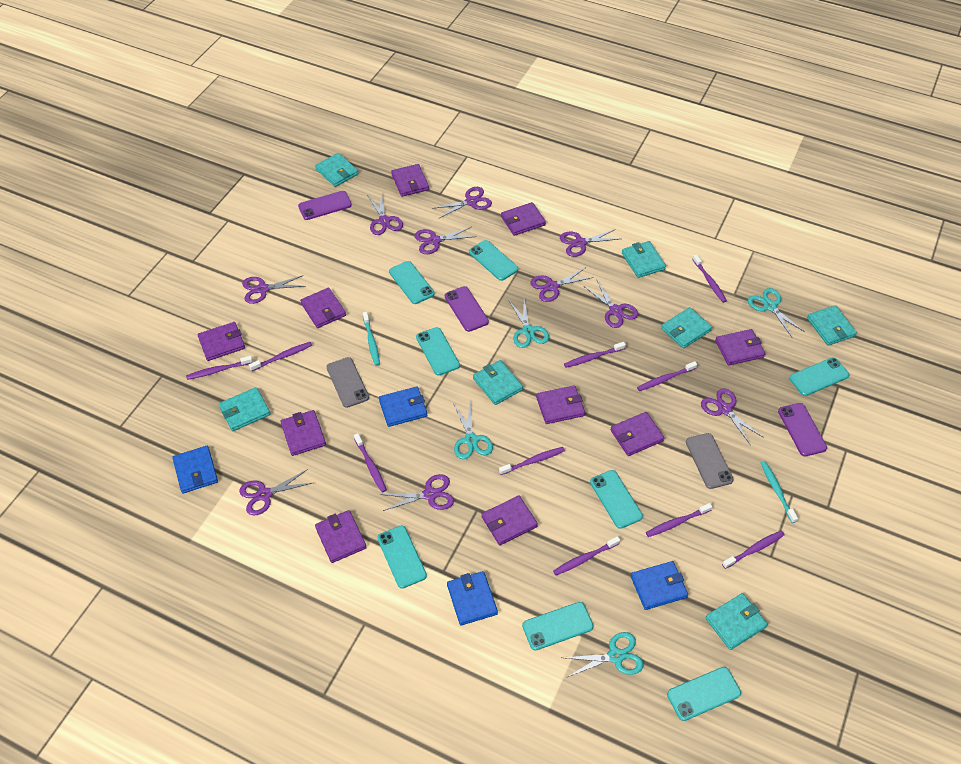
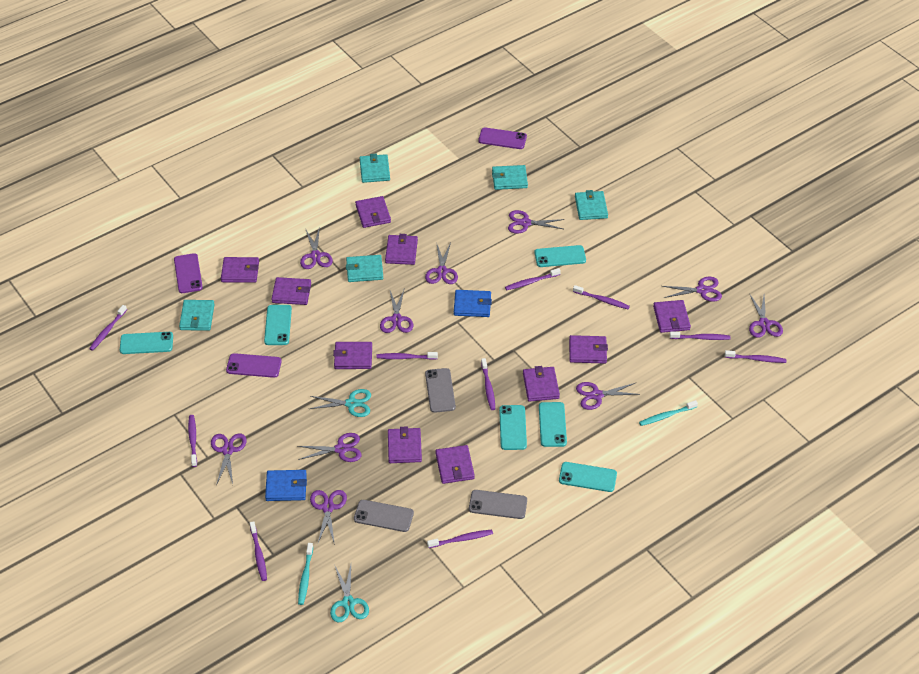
blue wallet: 4 -> 2
grey phone: 2 -> 3
turquoise phone: 8 -> 6
turquoise scissors: 4 -> 2
turquoise wallet: 7 -> 5

